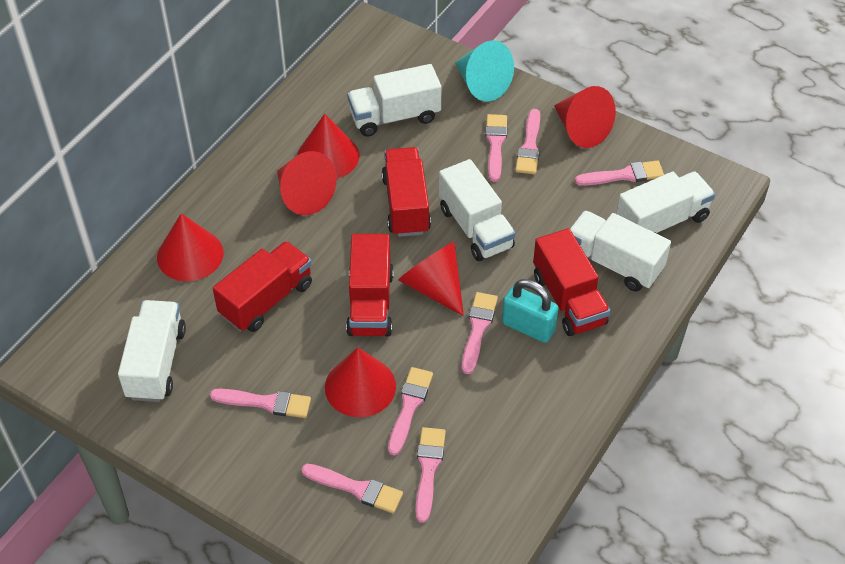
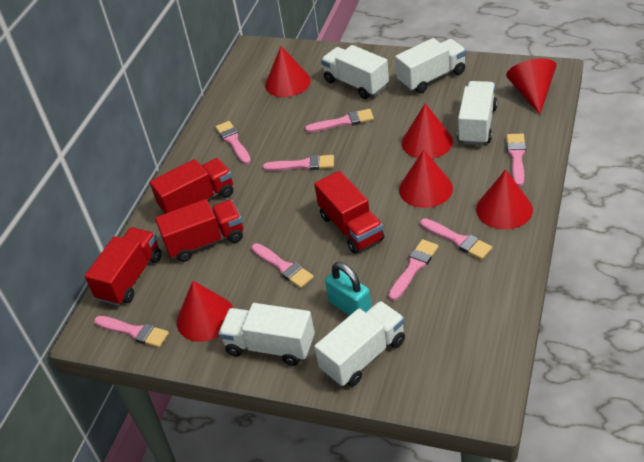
turquoise cone: 1 -> 0

